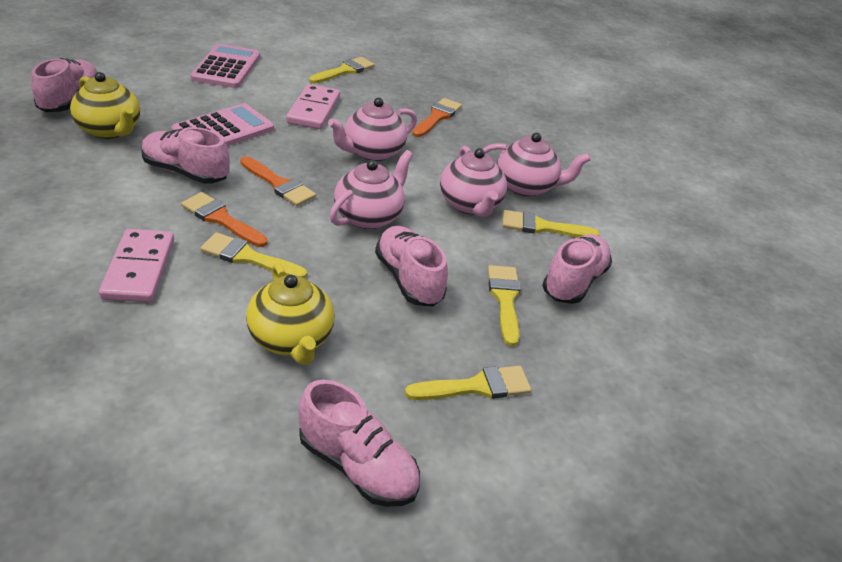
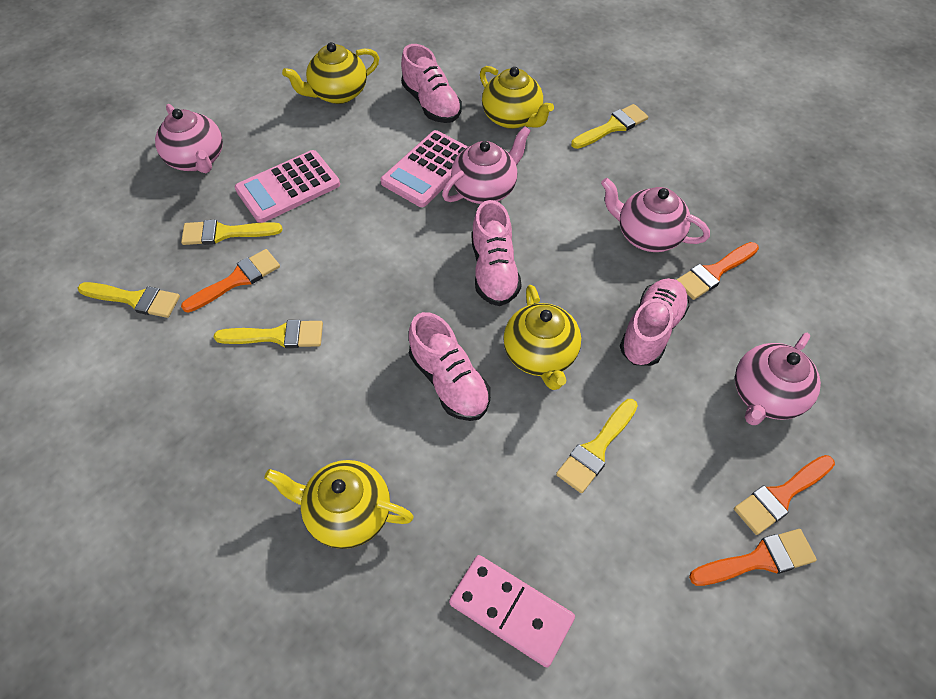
orange brush: 3 -> 4
pink domino: 2 -> 1
pink shoe: 5 -> 4
yellow teapot: 2 -> 4

